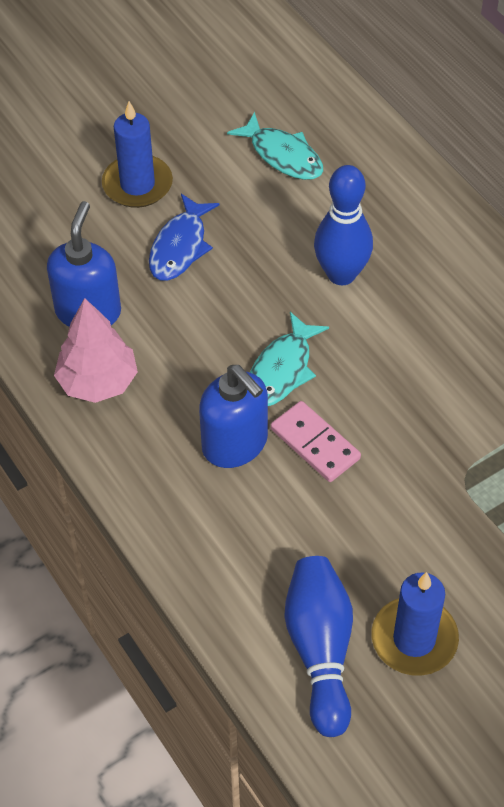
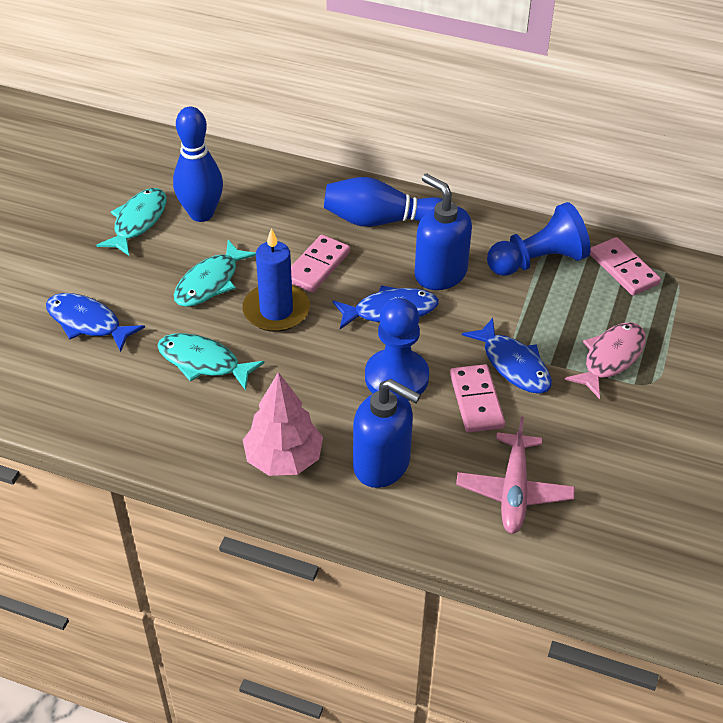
blue candle: 2 -> 1
blue fish: 1 -> 3
blue pawn: 0 -> 2
pink domino: 1 -> 3
pink fish: 0 -> 1
pink plane: 0 -> 1
turquoise fish: 2 -> 3

